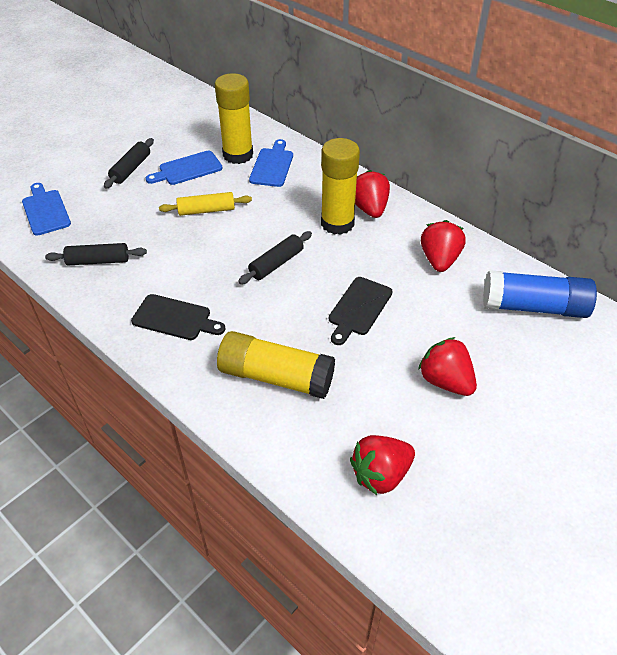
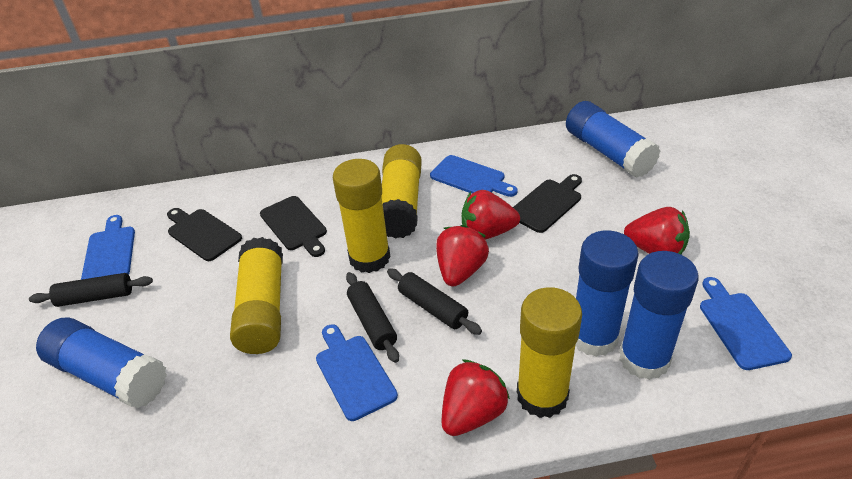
black cutting board: 2 -> 3
blue cutting board: 3 -> 4
blue glue stick: 1 -> 4
yellow glue stick: 3 -> 4
yellow rolling pin: 1 -> 0

